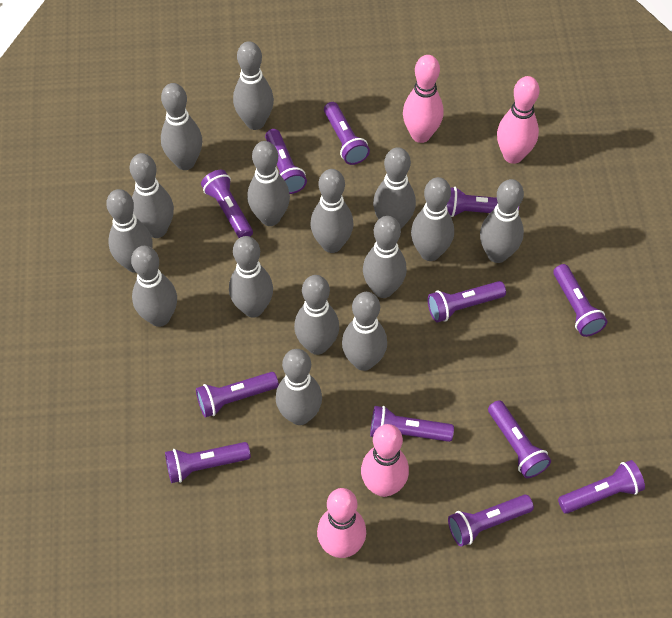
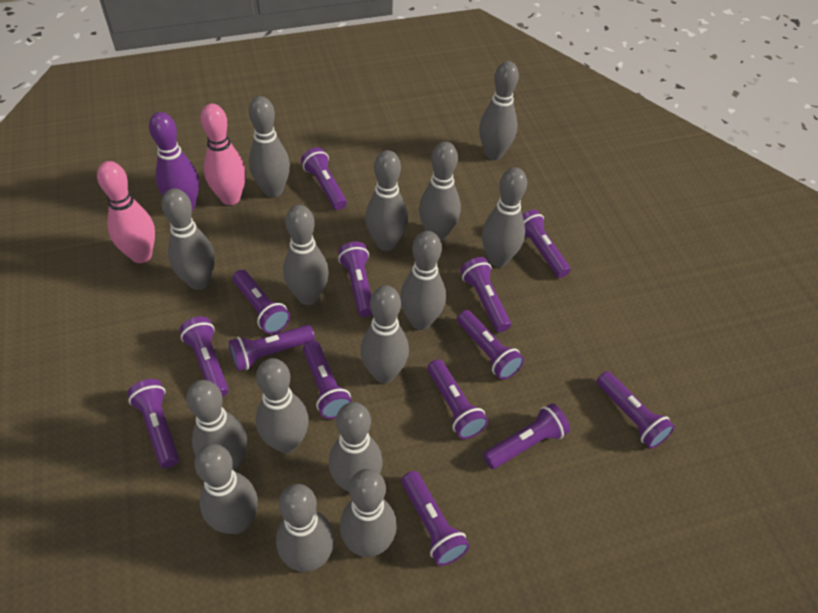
pink bowling pin: 4 -> 2
purple bowling pin: 0 -> 1
purple flashlight: 12 -> 14

